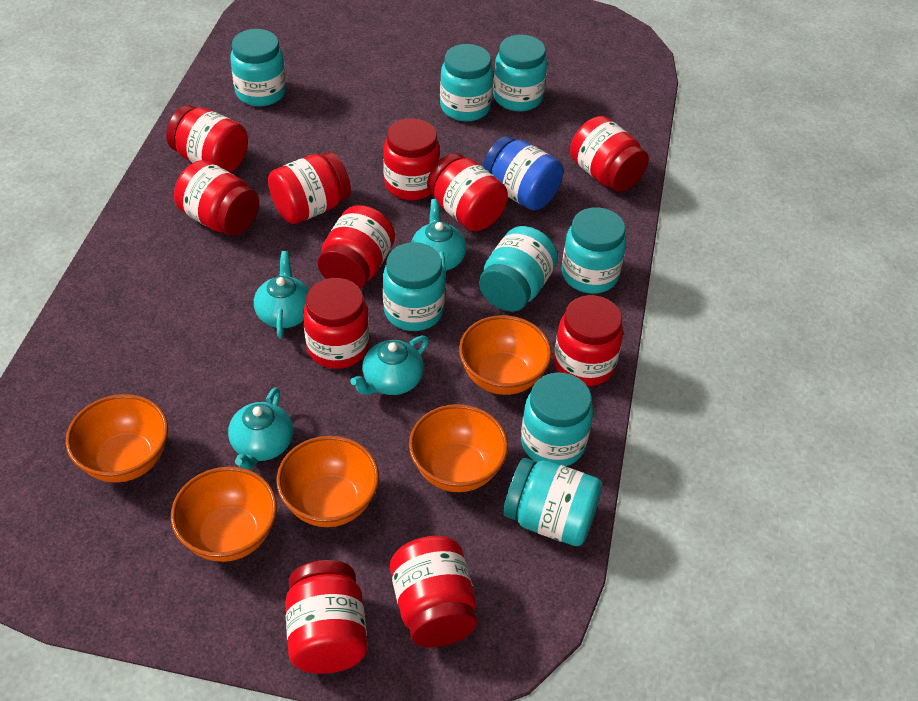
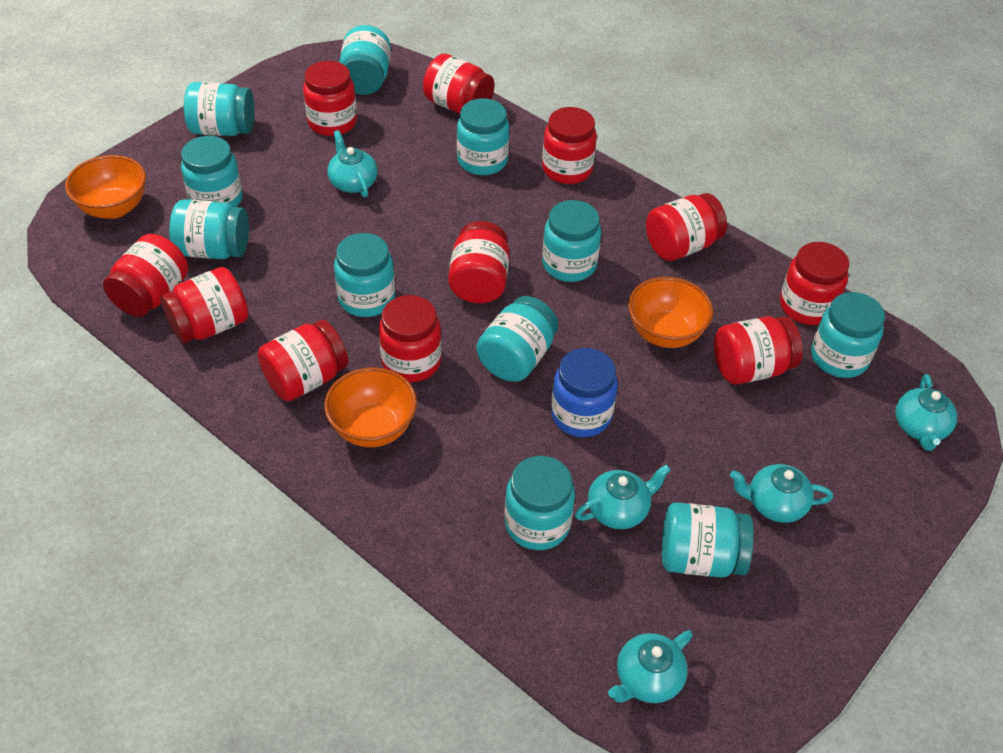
orange bowl: 5 -> 3
turquoise jar: 8 -> 11
turquoise teapot: 4 -> 5

